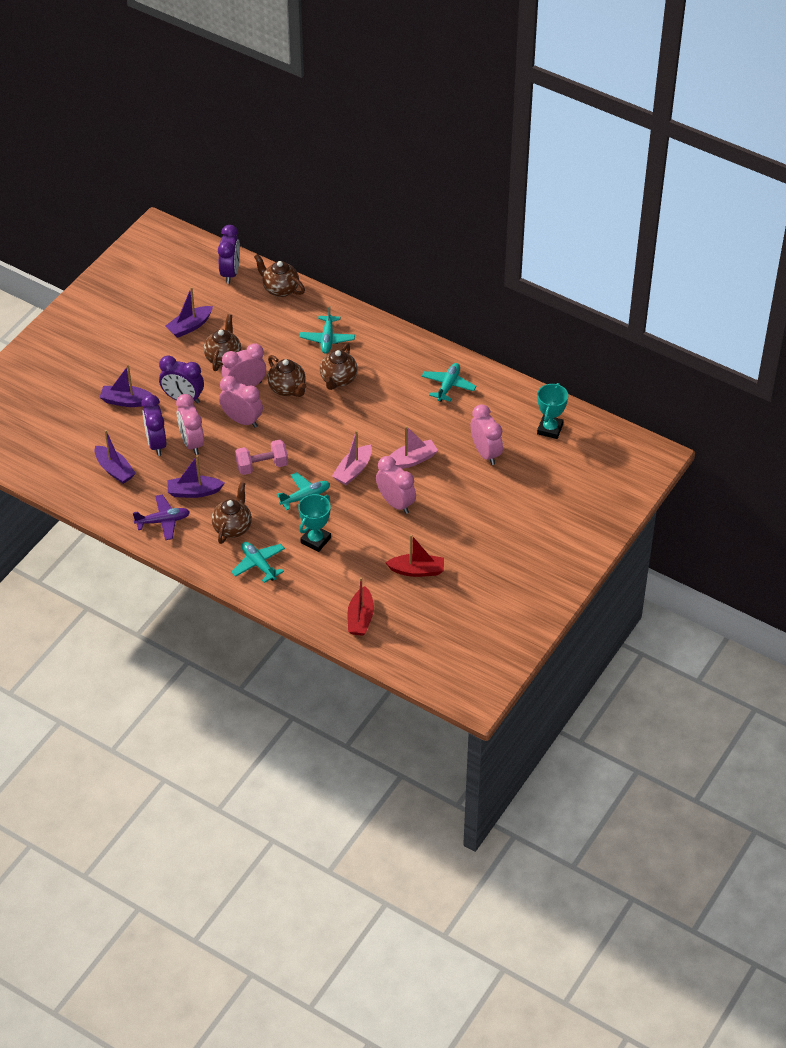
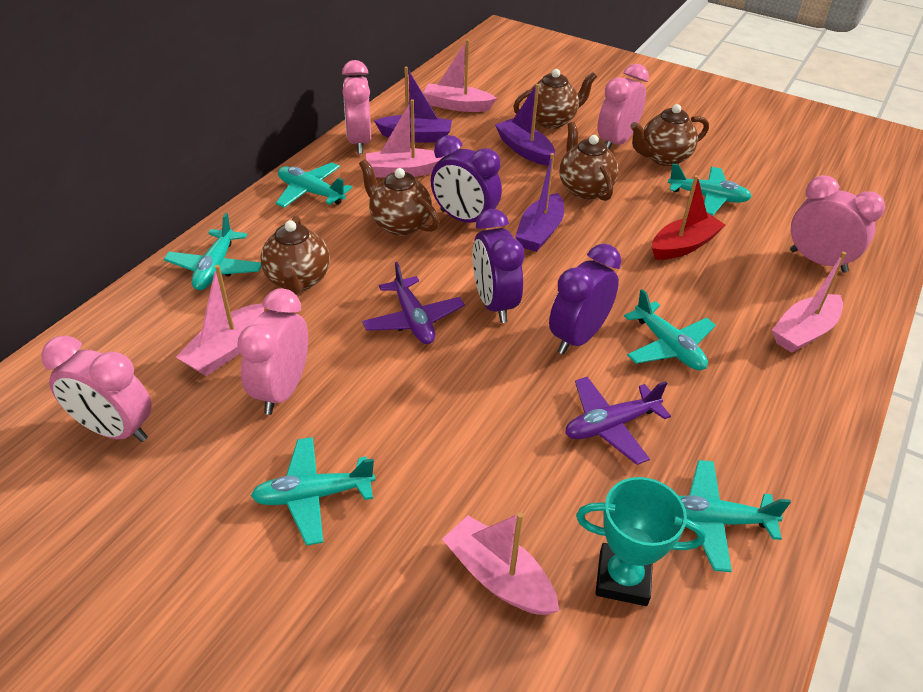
pink boat: 2 -> 5
pink dumbbell: 1 -> 0
purple boat: 4 -> 3
purple plane: 1 -> 2
red boat: 2 -> 1
turquoise plane: 4 -> 6
turquoise trophy: 2 -> 1

